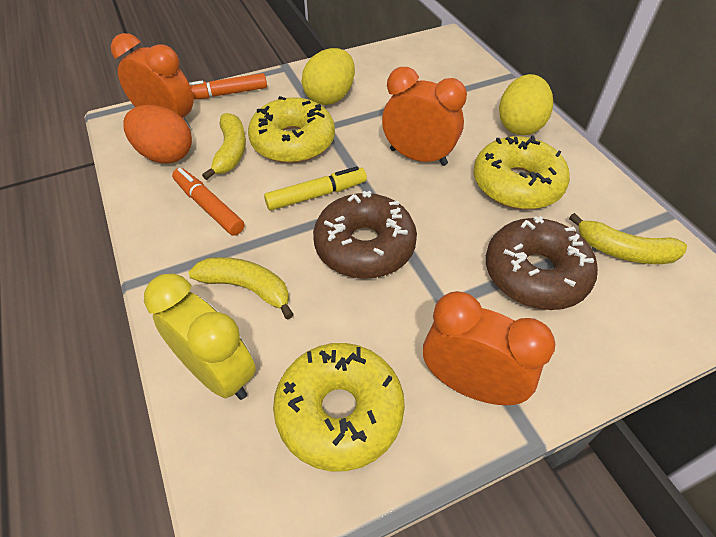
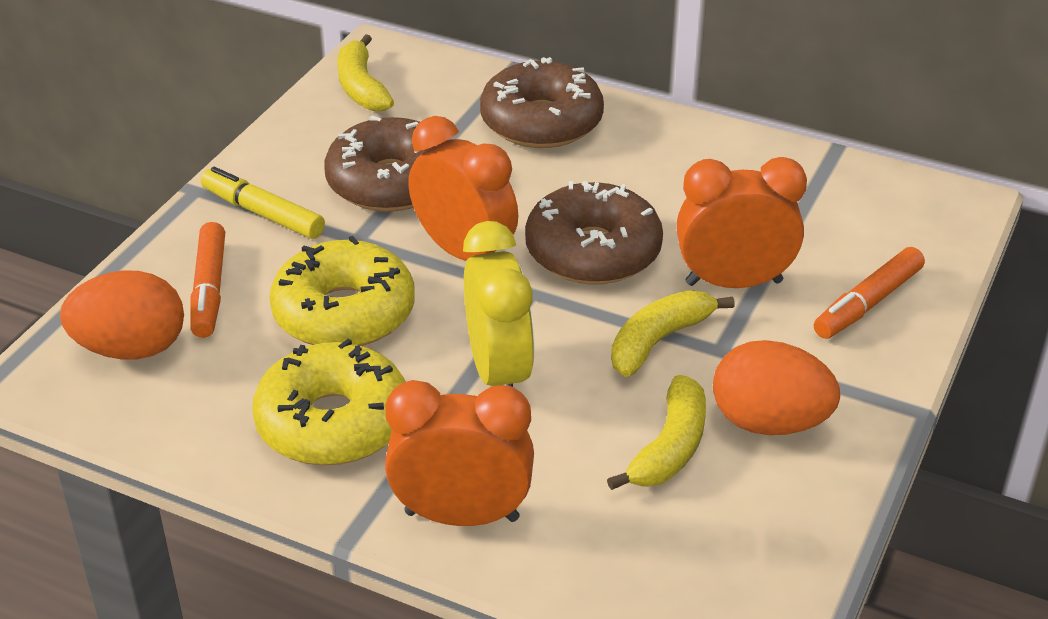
brown donut: 2 -> 3
orange egg: 1 -> 2
yellow donut: 3 -> 2
yellow egg: 2 -> 0

